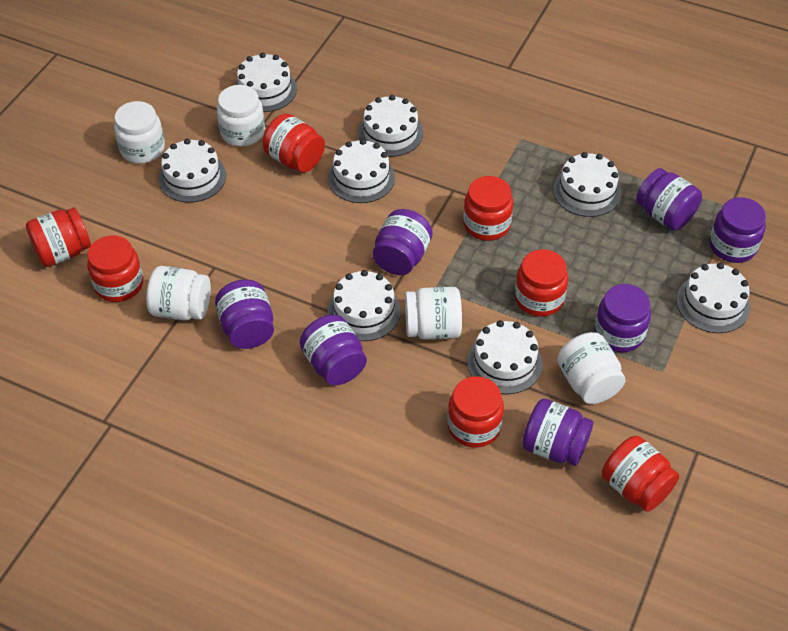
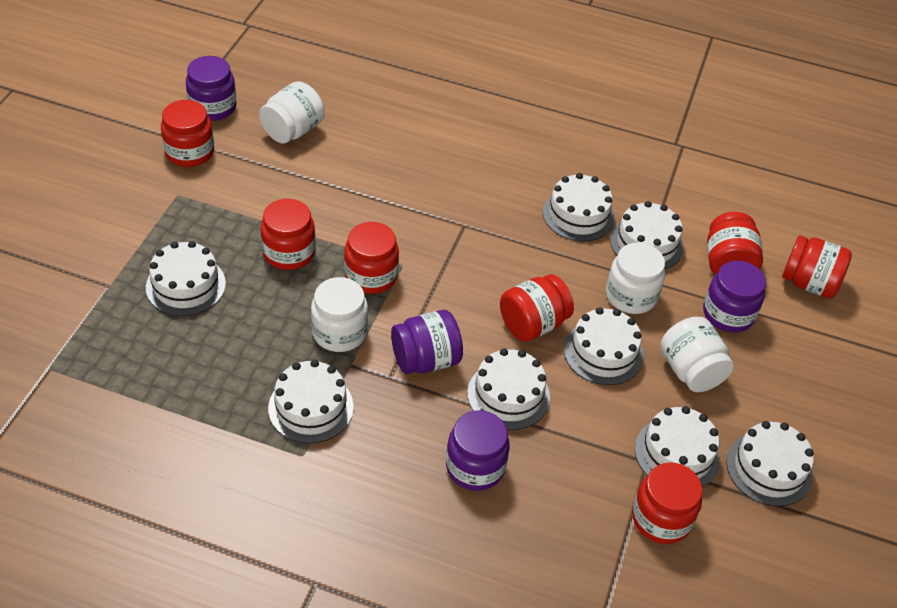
purple jar: 7 -> 4
white jar: 5 -> 4

